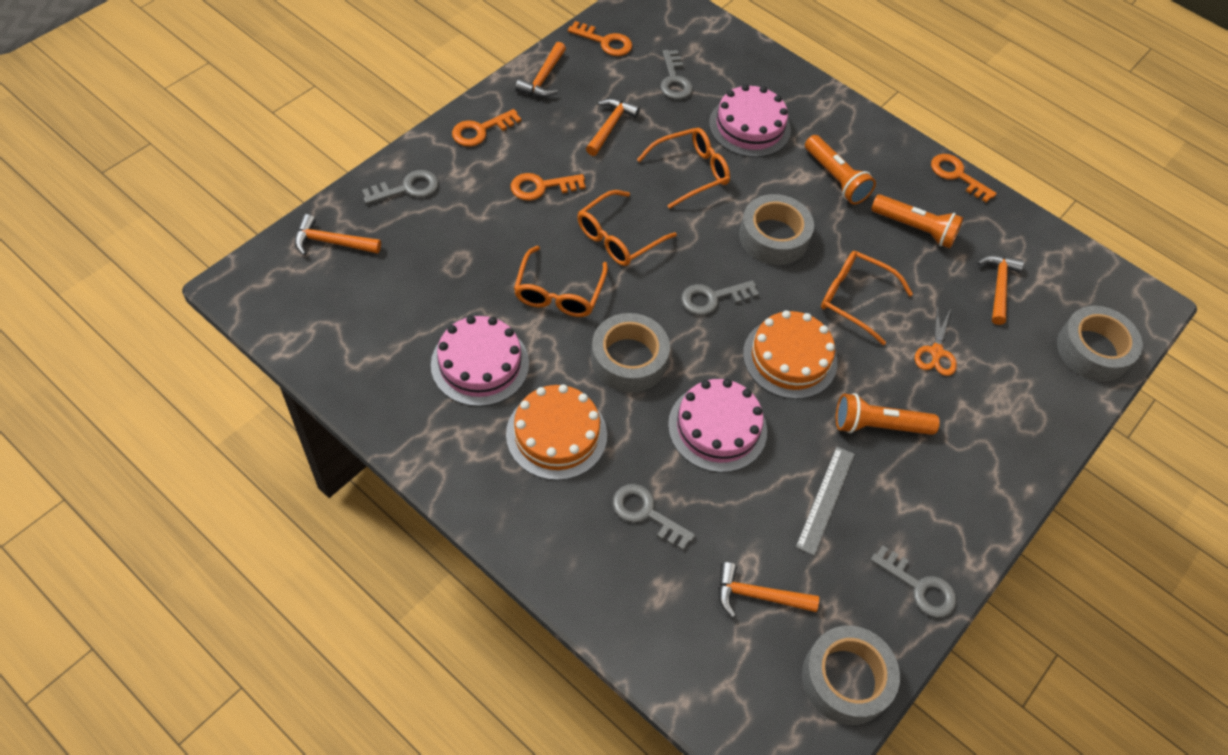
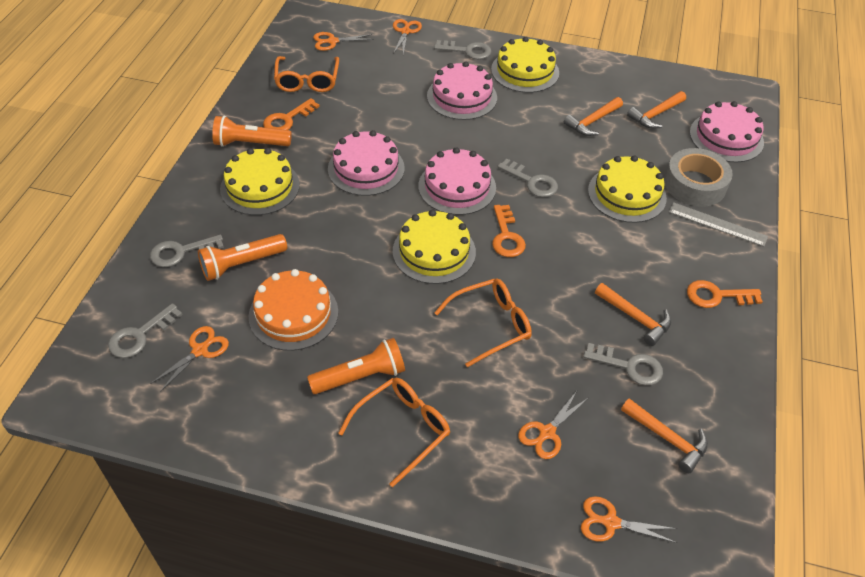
grey tape: 4 -> 1
orange cake: 2 -> 1
orange glasses: 4 -> 3
orange hammer: 5 -> 4
orange key: 4 -> 3
orange scissors: 1 -> 5
pink cake: 3 -> 4
yellow cake: 0 -> 4

